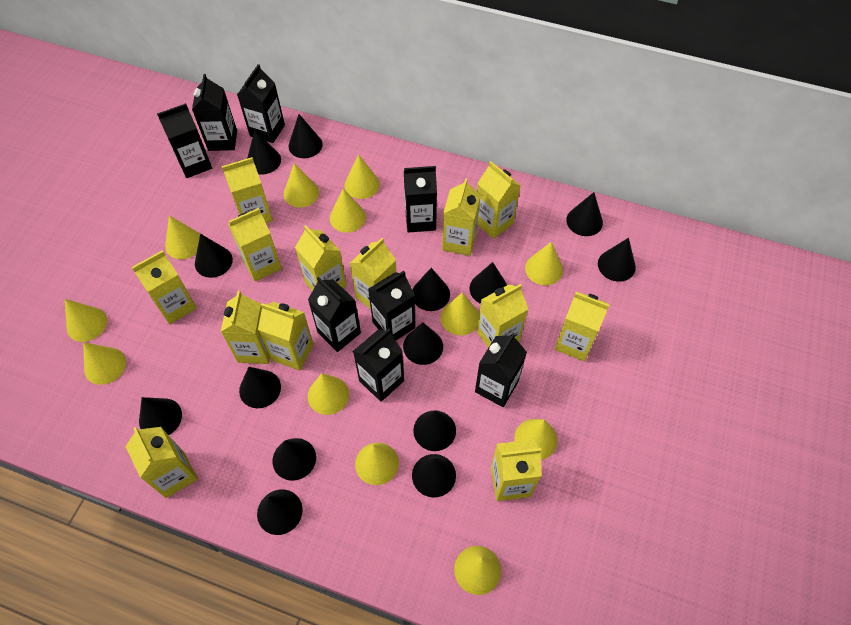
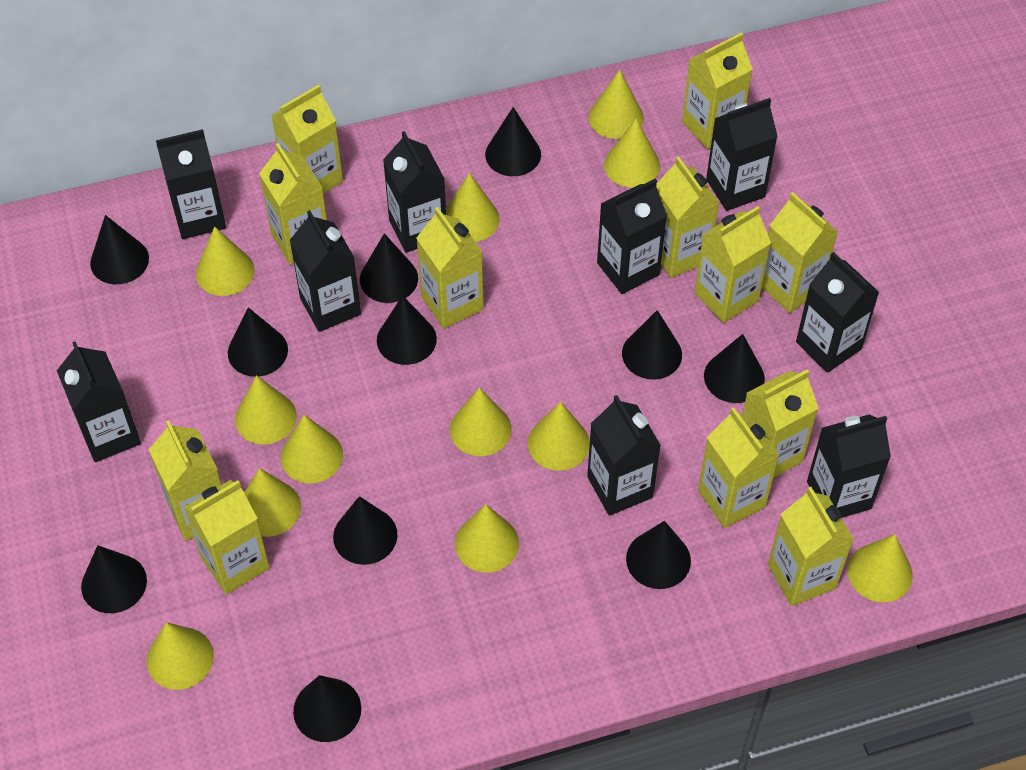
black carton: 8 -> 9
black cone: 14 -> 11
yellow carton: 13 -> 12

